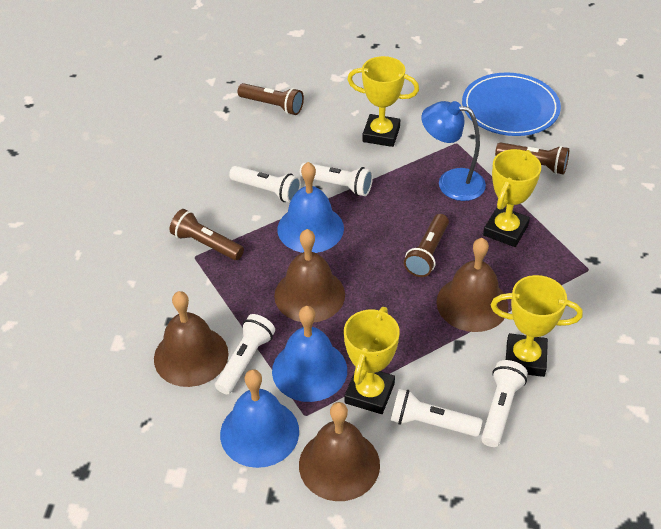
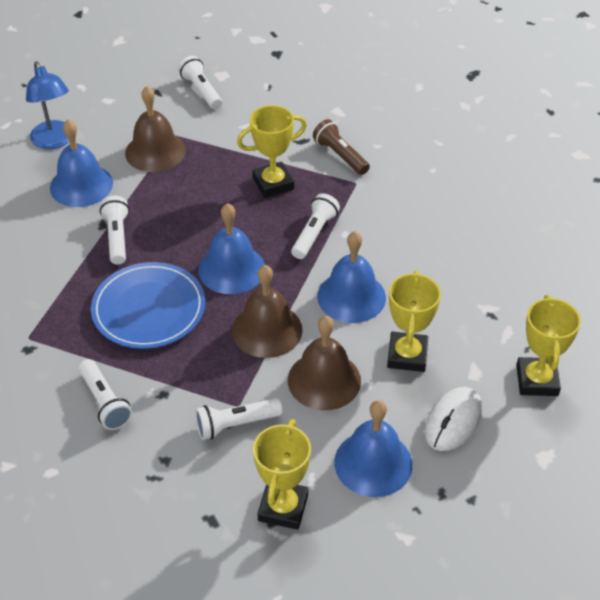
blue bell: 3 -> 4
brown bell: 4 -> 3
brown flashlight: 4 -> 1
white mouse: 0 -> 1

